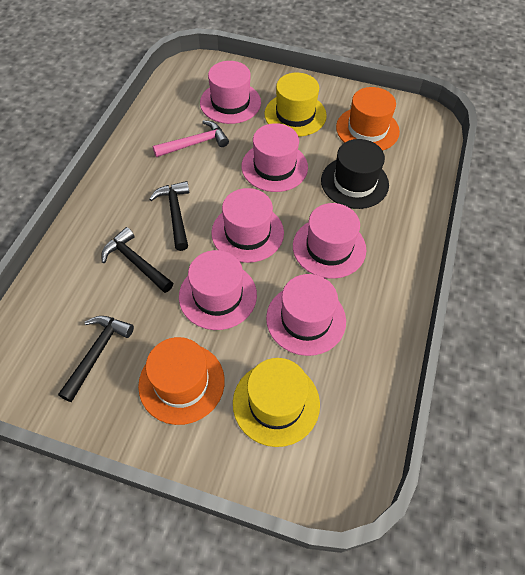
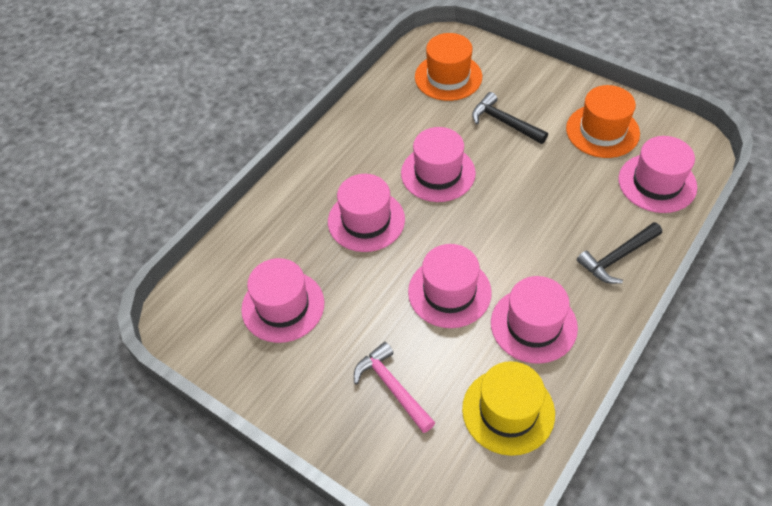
black hammer: 3 -> 2
black hat: 1 -> 0
yellow hat: 2 -> 1

